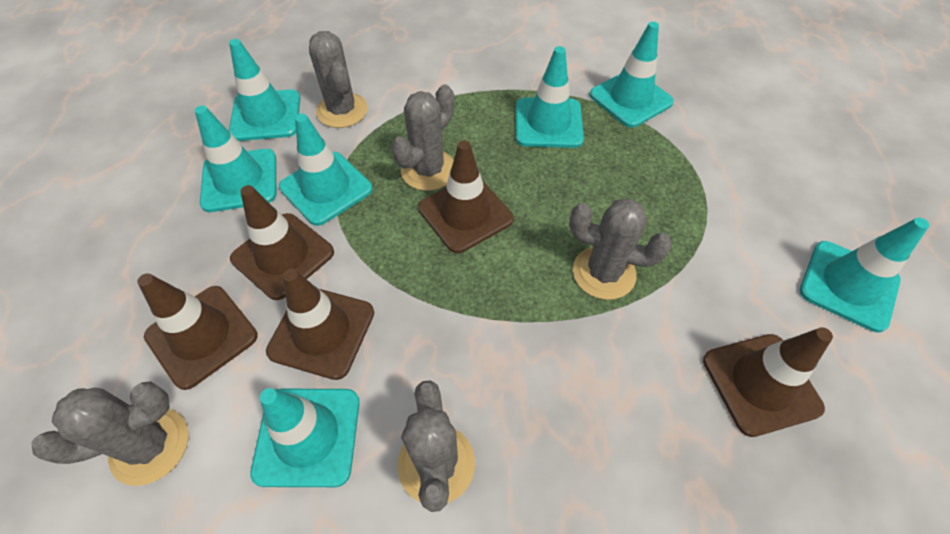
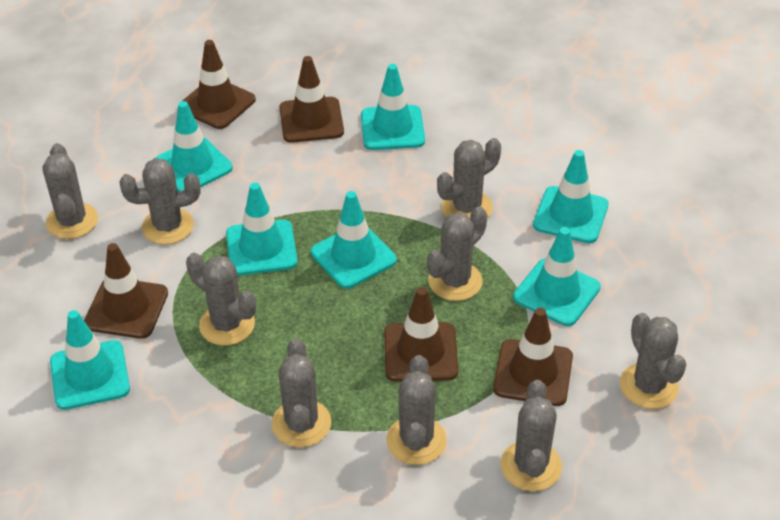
grey cactus: 5 -> 9

